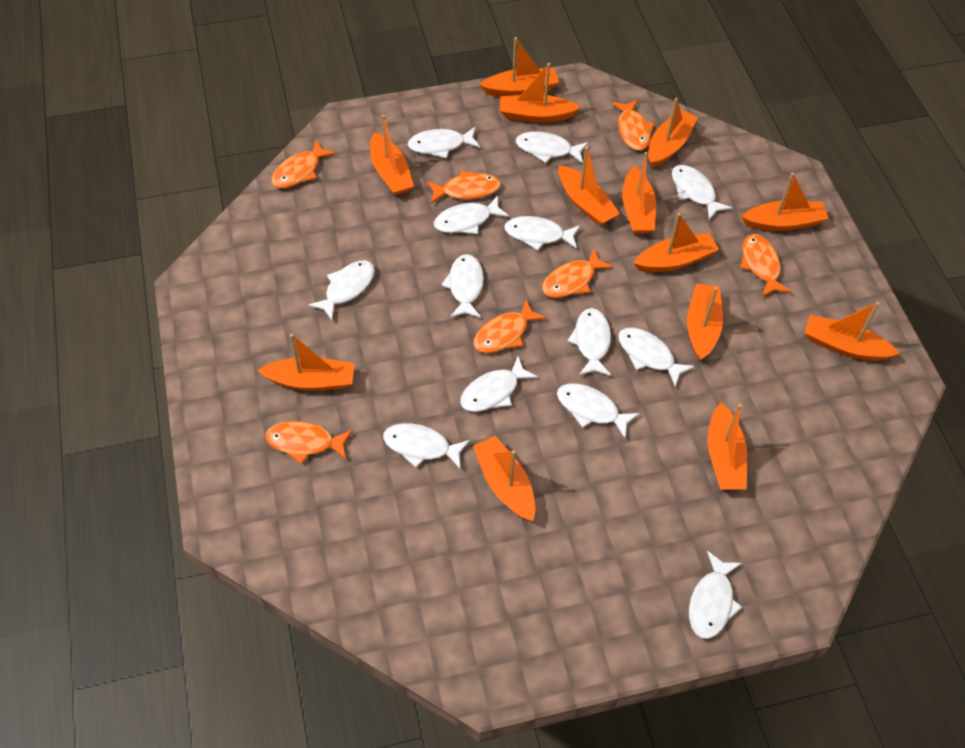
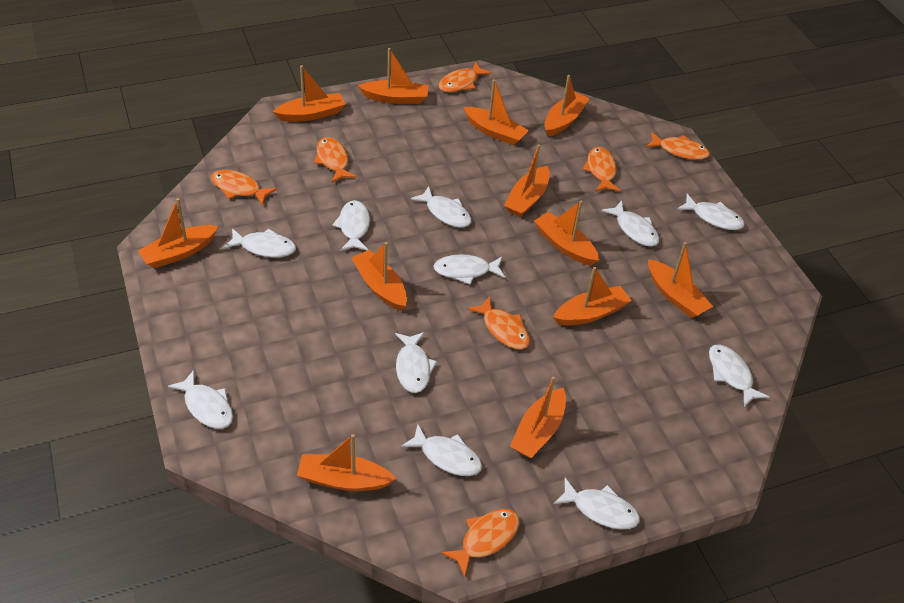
orange boat: 13 -> 12
white fish: 13 -> 11

